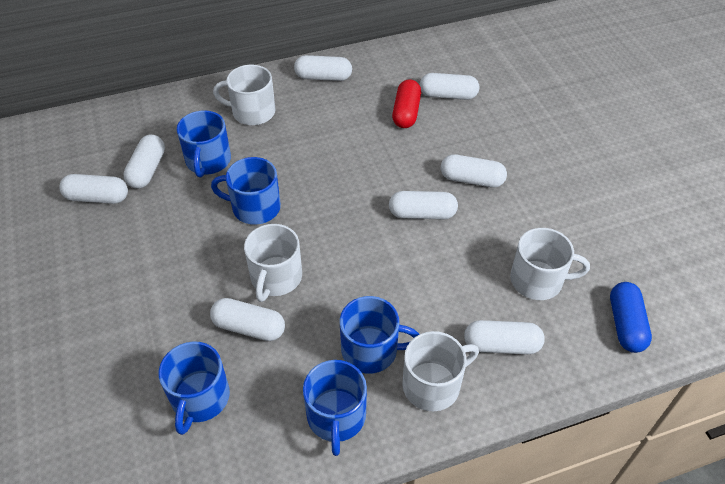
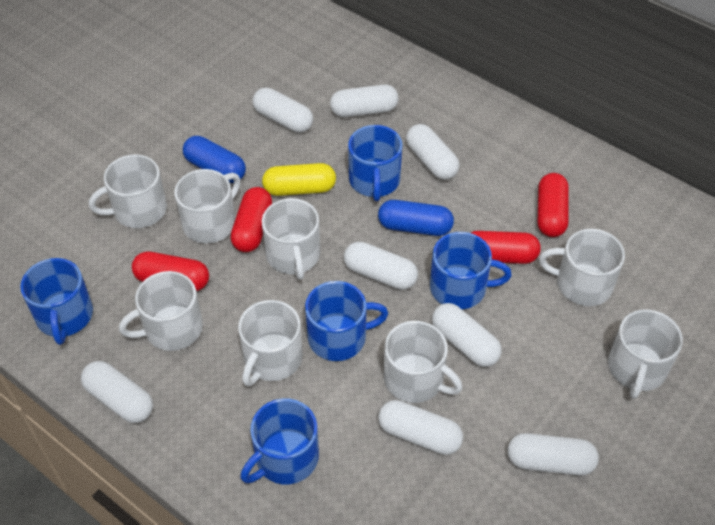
blue capsule: 1 -> 2
red capsule: 1 -> 4
white mug: 4 -> 8
yellow capsule: 0 -> 1

